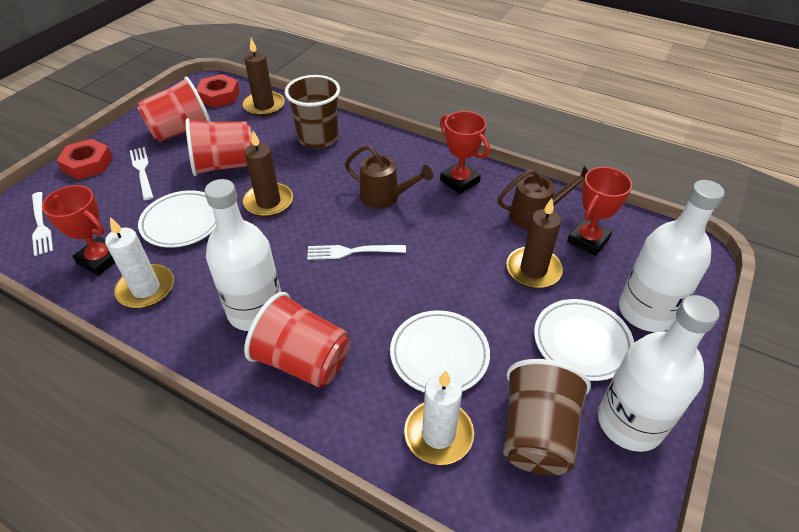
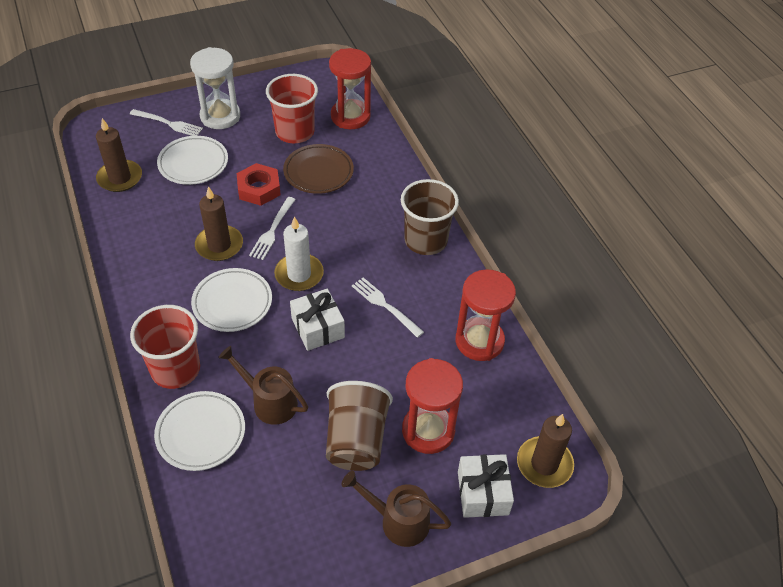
brown plate: 0 -> 1
red cup: 3 -> 2
red hourglass: 0 -> 3
red nut: 2 -> 1
red trophy: 3 -> 0
white bottle: 3 -> 0
white candle: 2 -> 1
white gift: 0 -> 2
white hourglass: 0 -> 1

